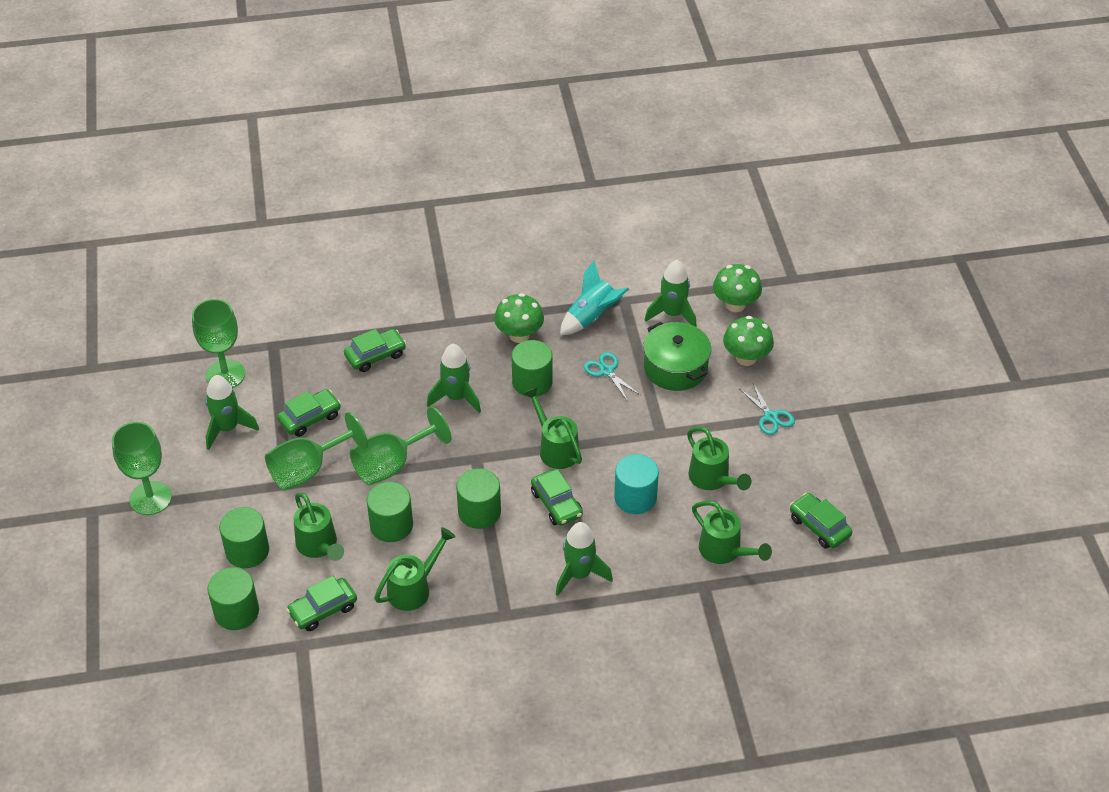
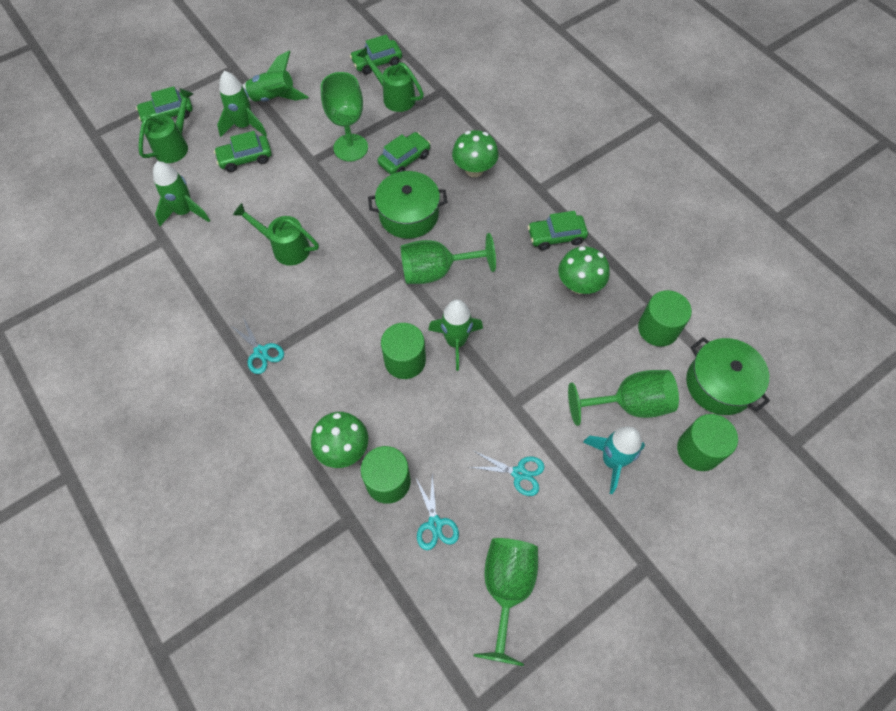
green cylinder: 5 -> 4
green pot: 1 -> 2
green watering can: 5 -> 3
turquoise cylinder: 1 -> 0
turquoise scissors: 2 -> 3

